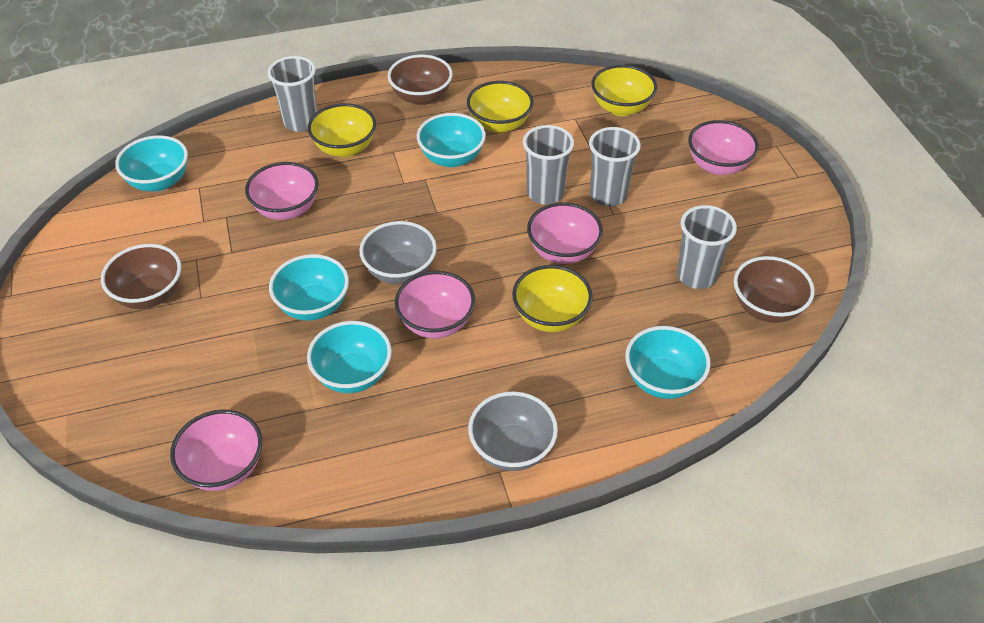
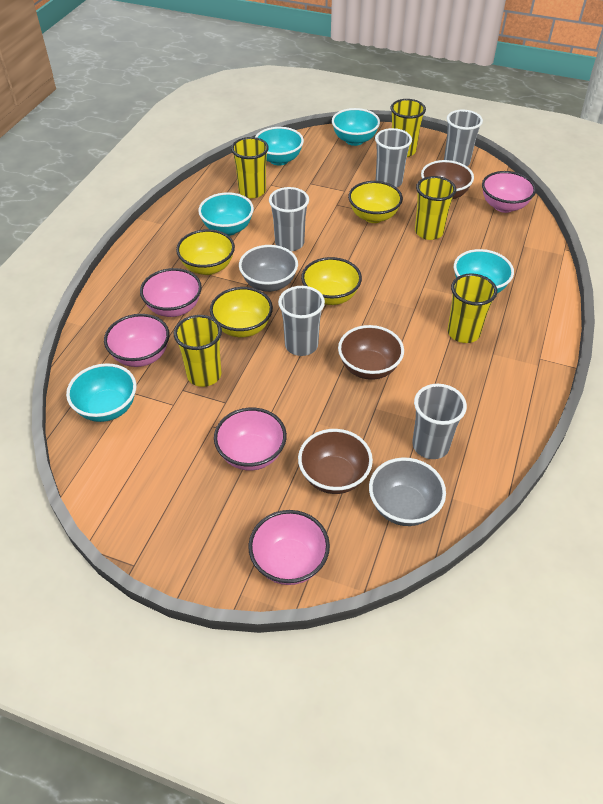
grey cup: 4 -> 5
yellow cup: 0 -> 5

